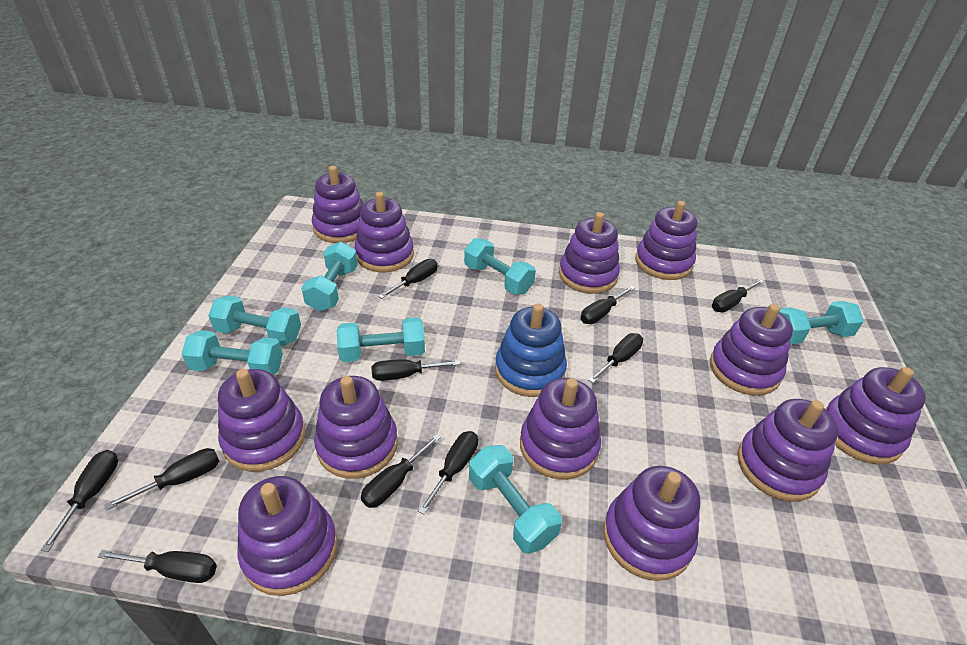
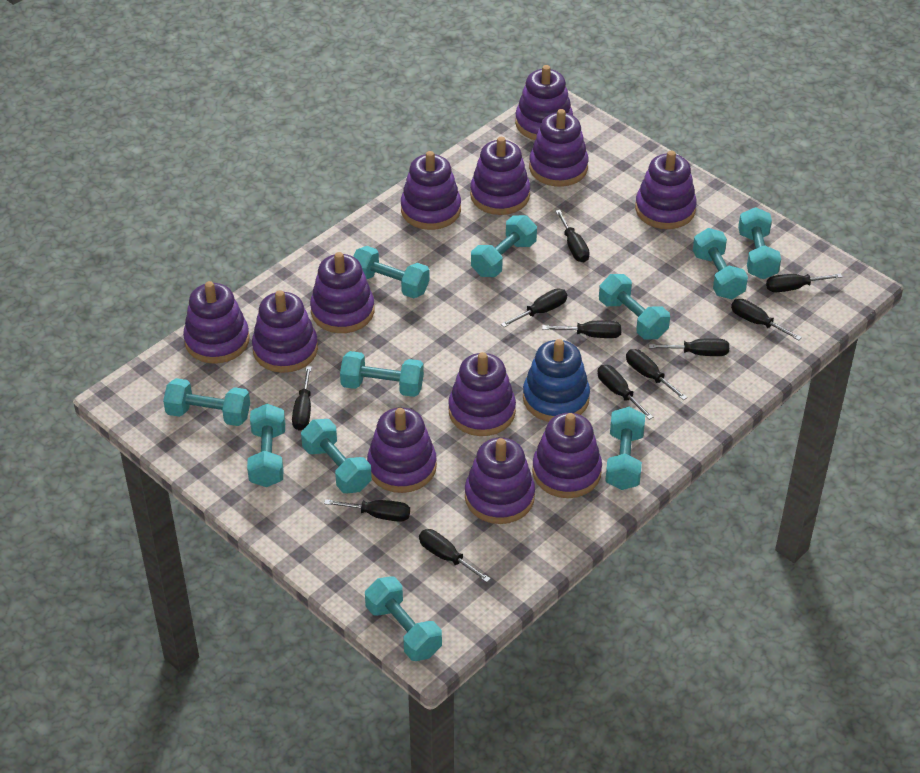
black screwdriver: 10 -> 11
turquoise dumbbell: 7 -> 11

